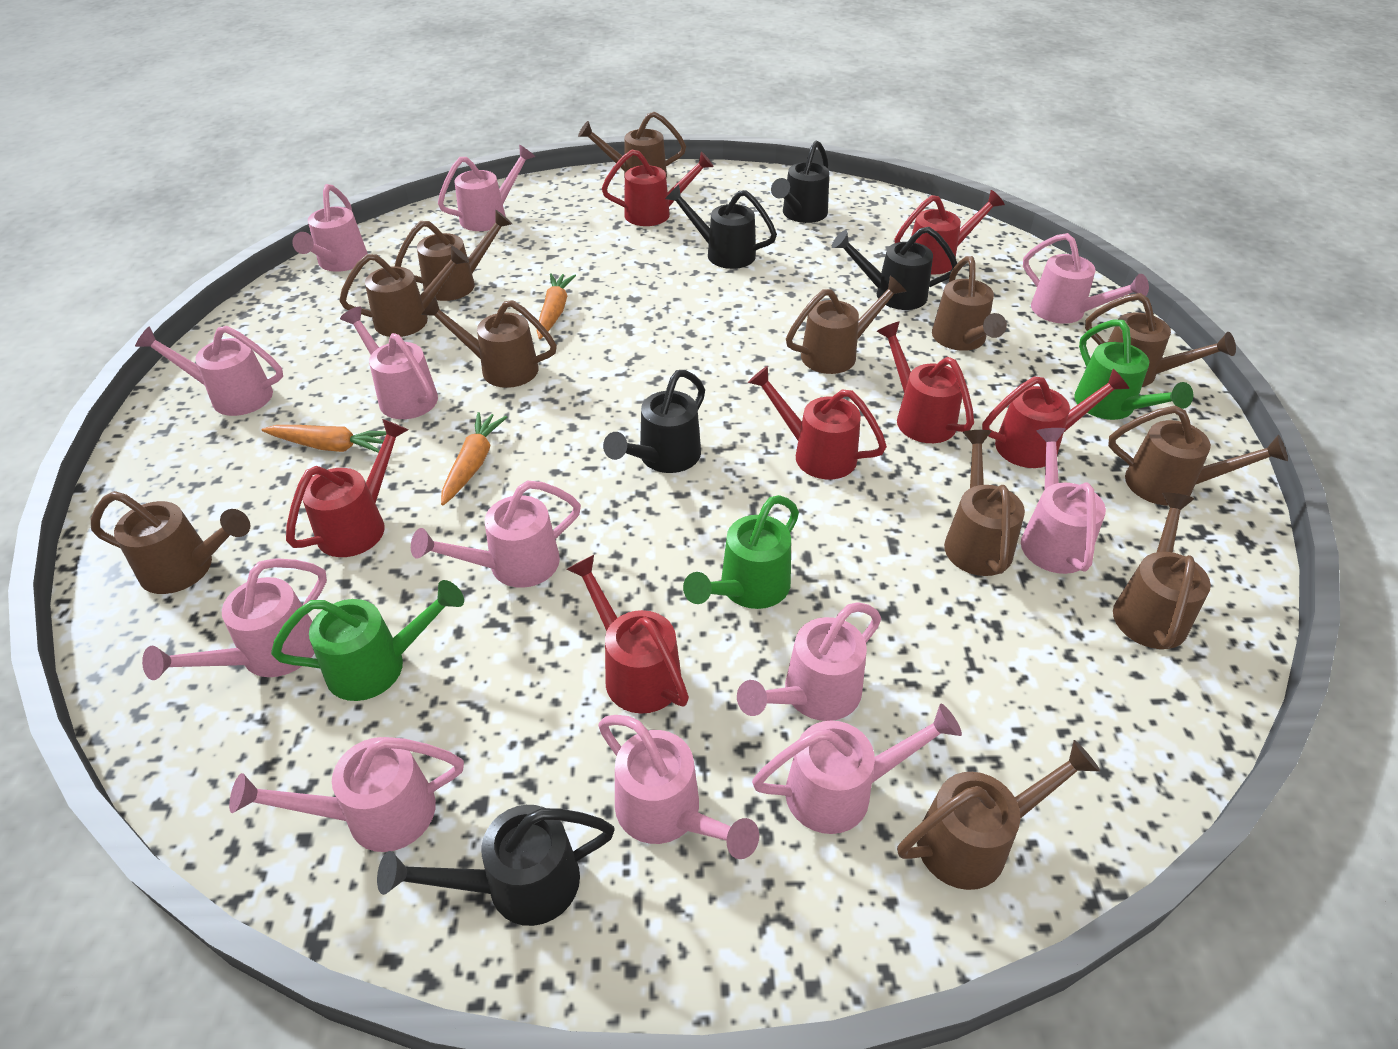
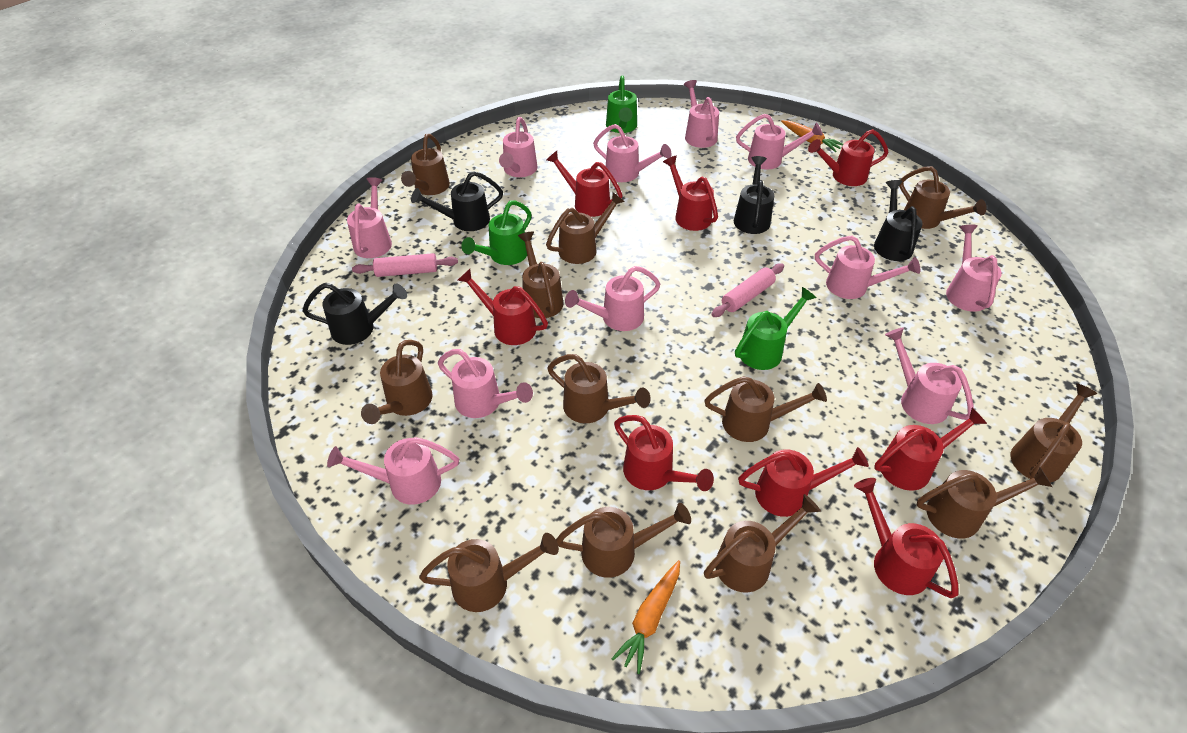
black watering can: 5 -> 4
orange carrot: 3 -> 2
pink rolling pin: 0 -> 2
pink watering can: 12 -> 11
red watering can: 7 -> 8

